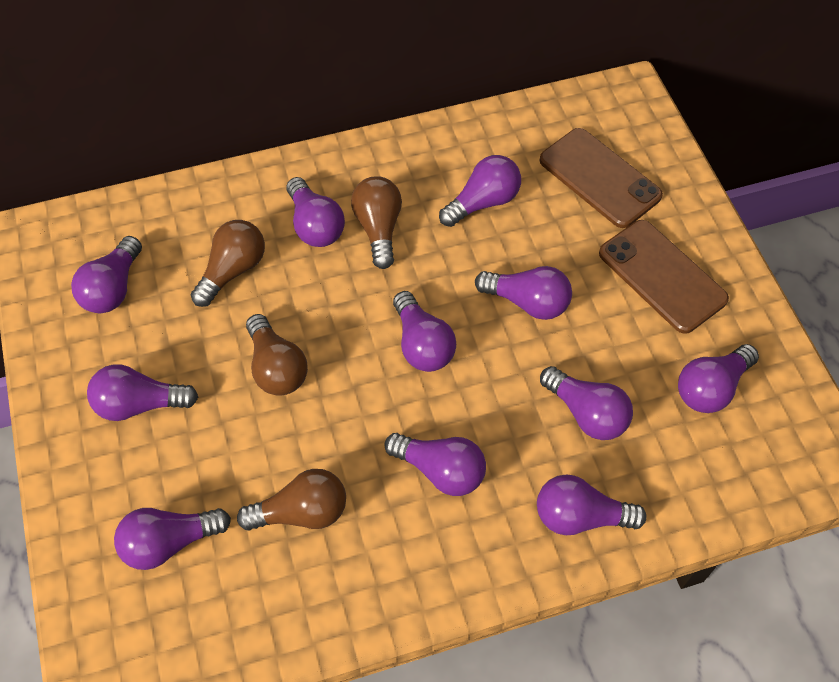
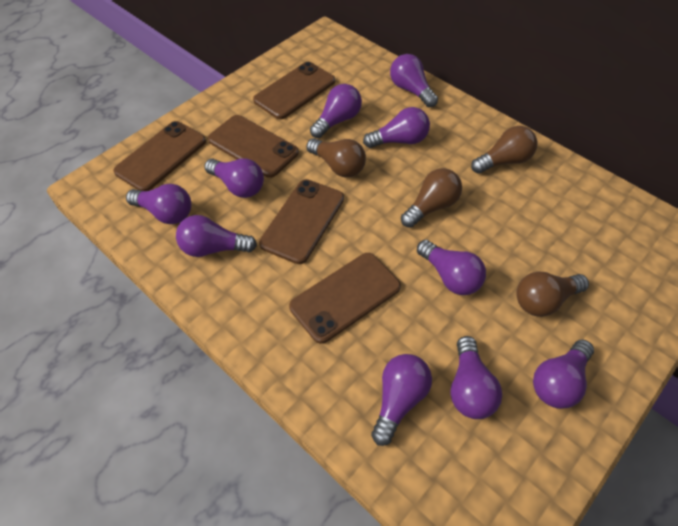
brown phone: 2 -> 5
purple light bulb: 11 -> 10

